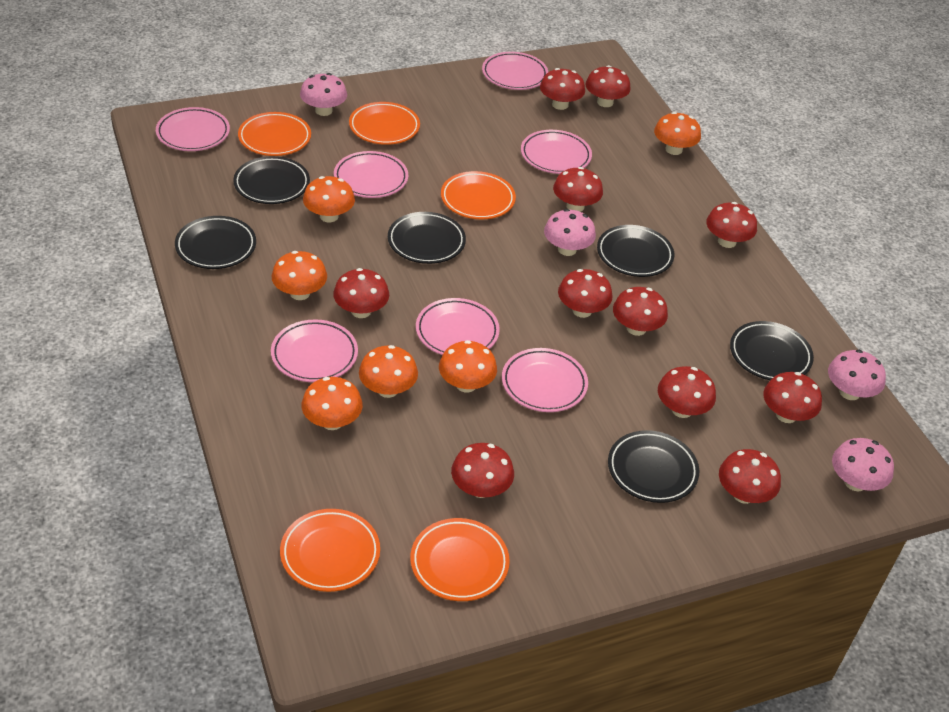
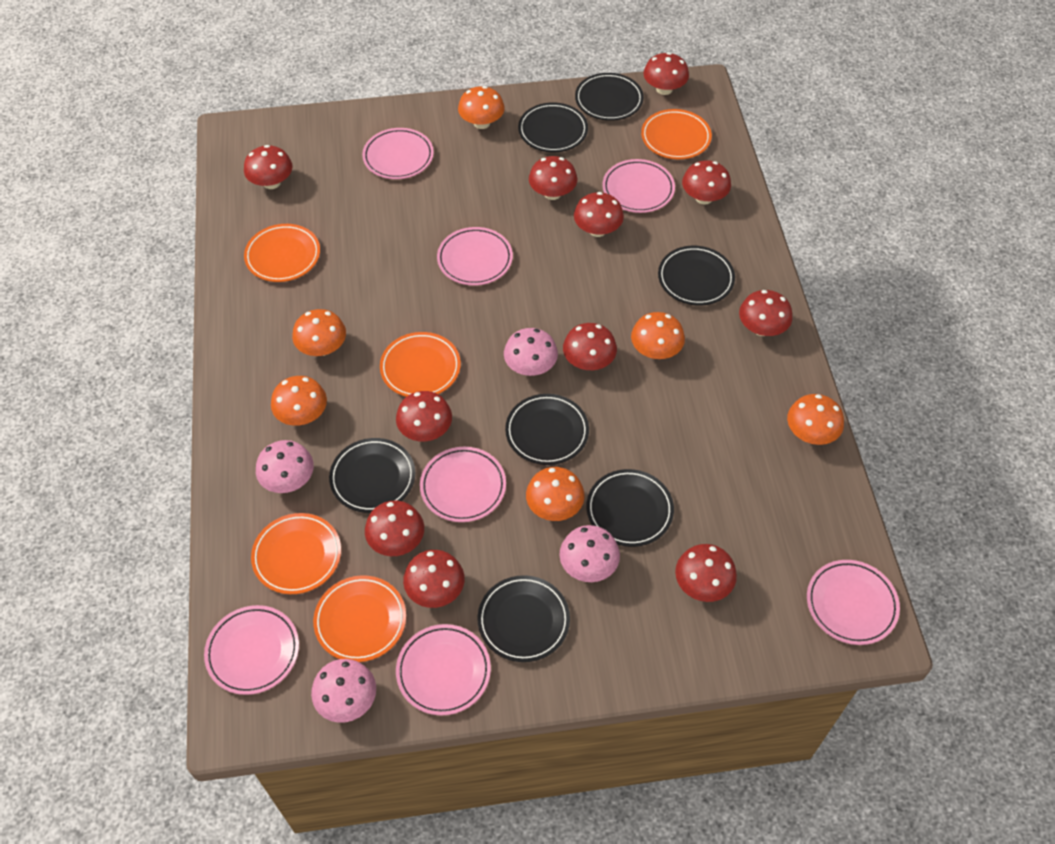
black plate: 6 -> 7

